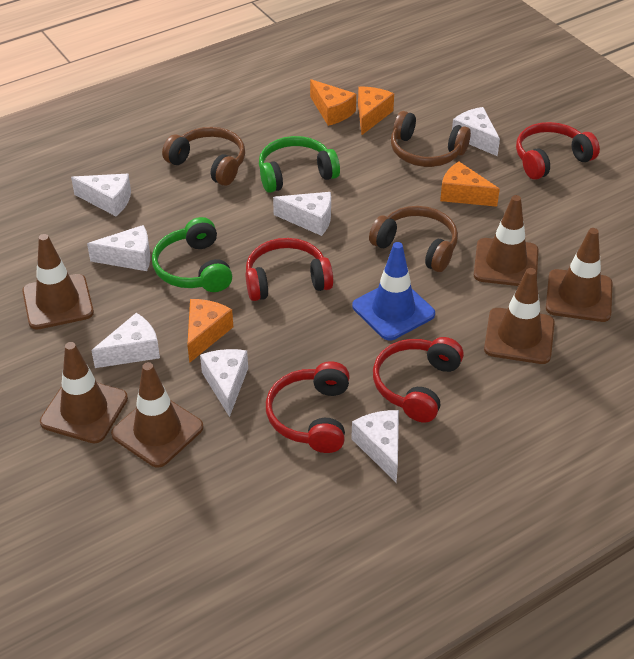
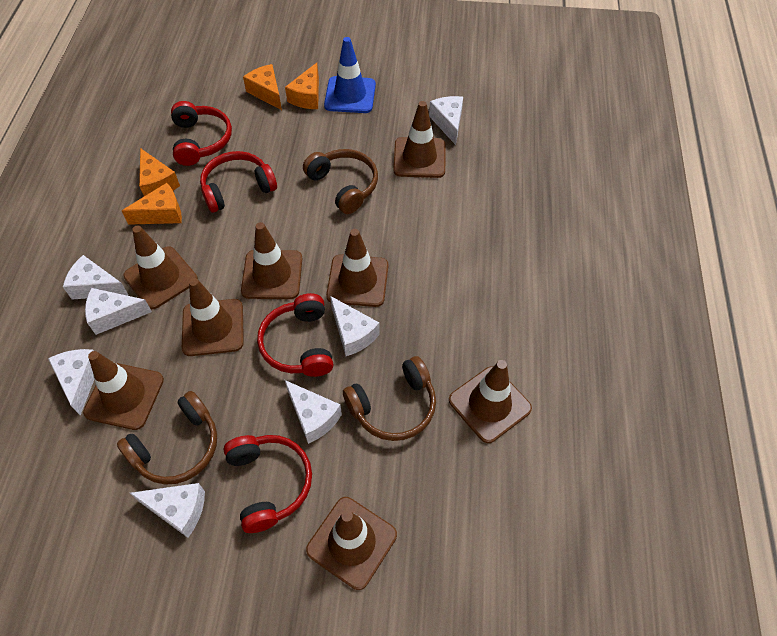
brown traffic cone: 6 -> 8
green headphones: 2 -> 0

